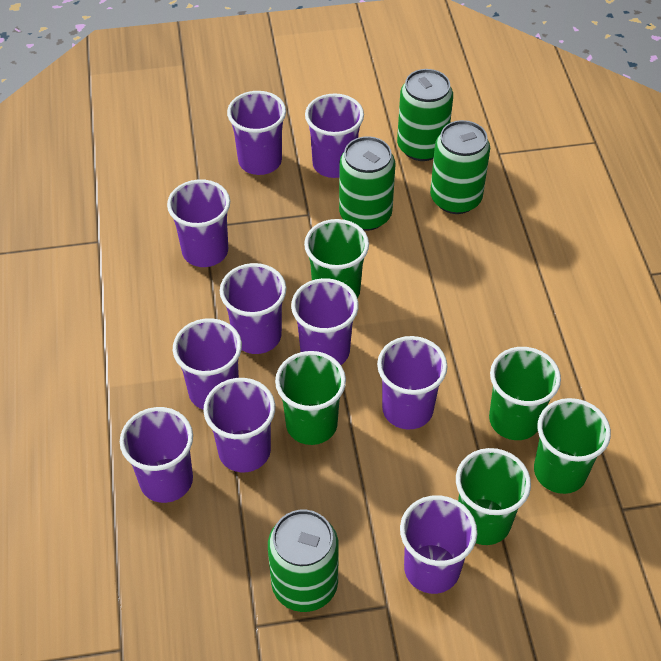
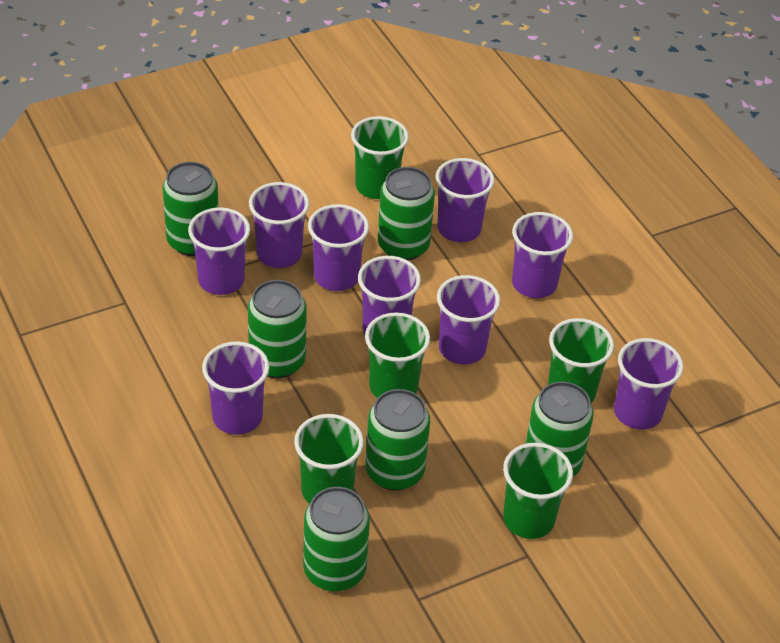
green can: 4 -> 6
purple cup: 10 -> 9

